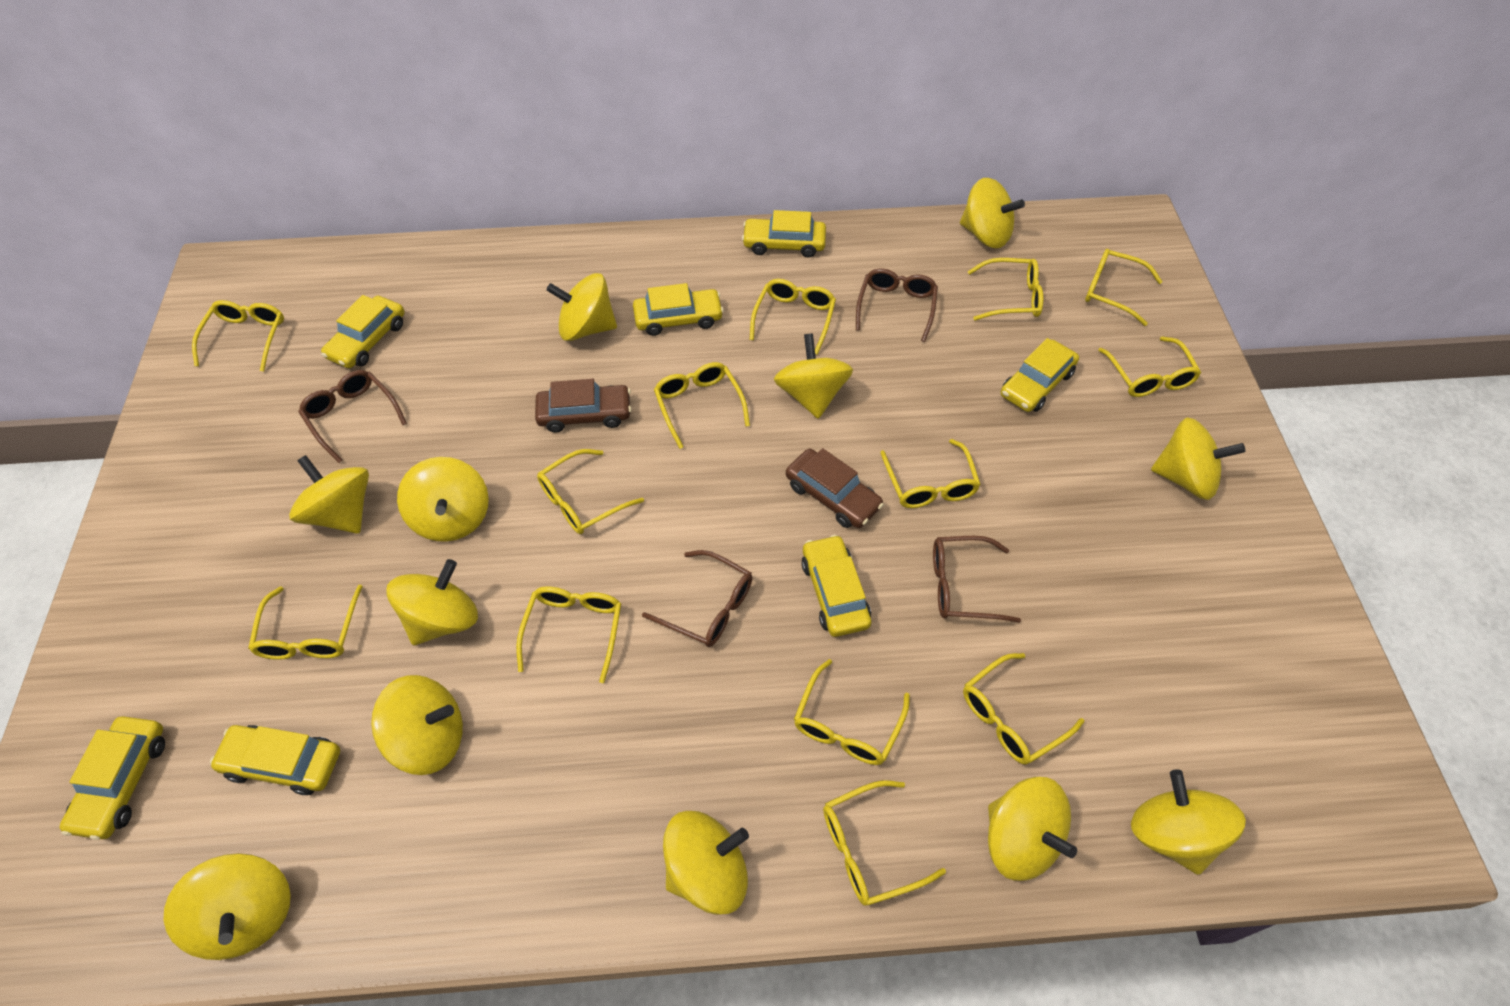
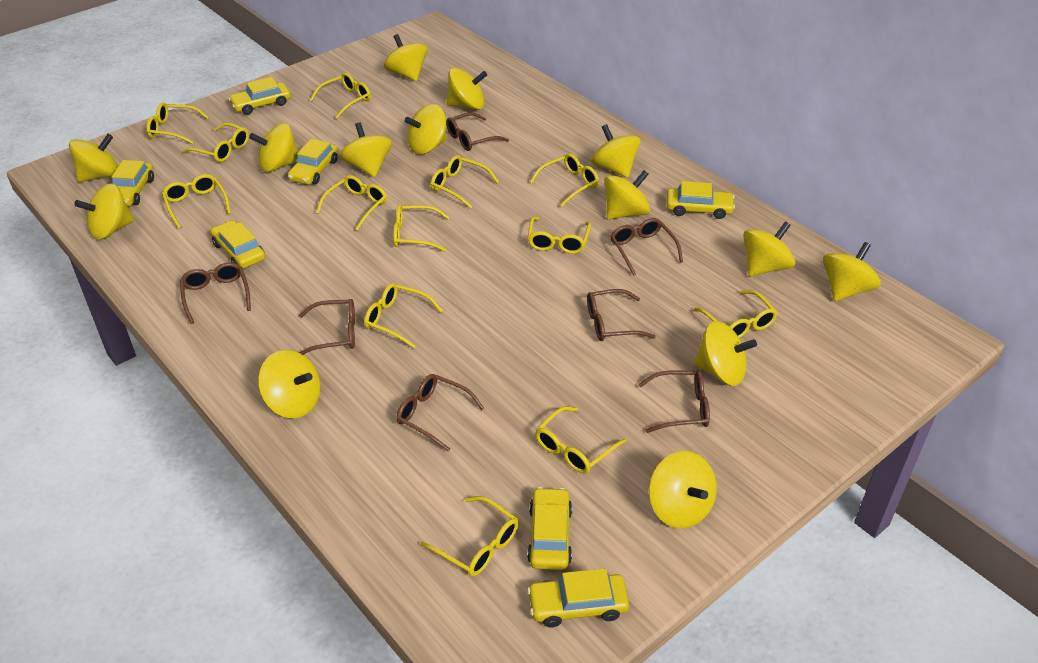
brown car: 2 -> 0
brown glasses: 4 -> 7
yellow spinning top: 12 -> 14

